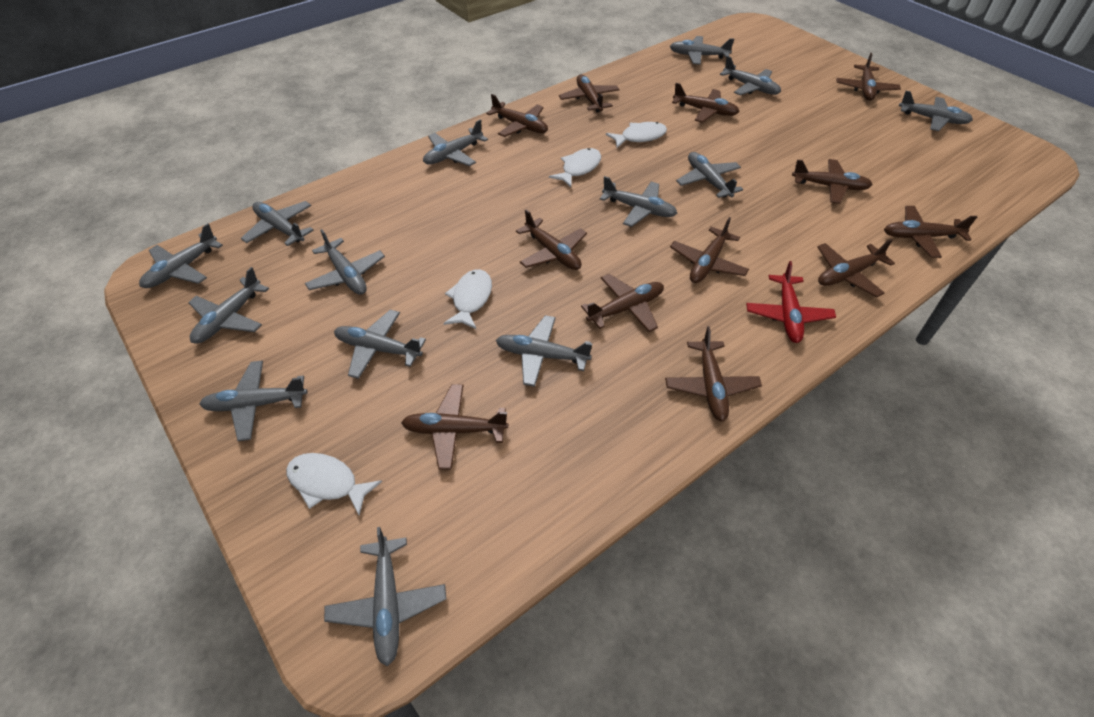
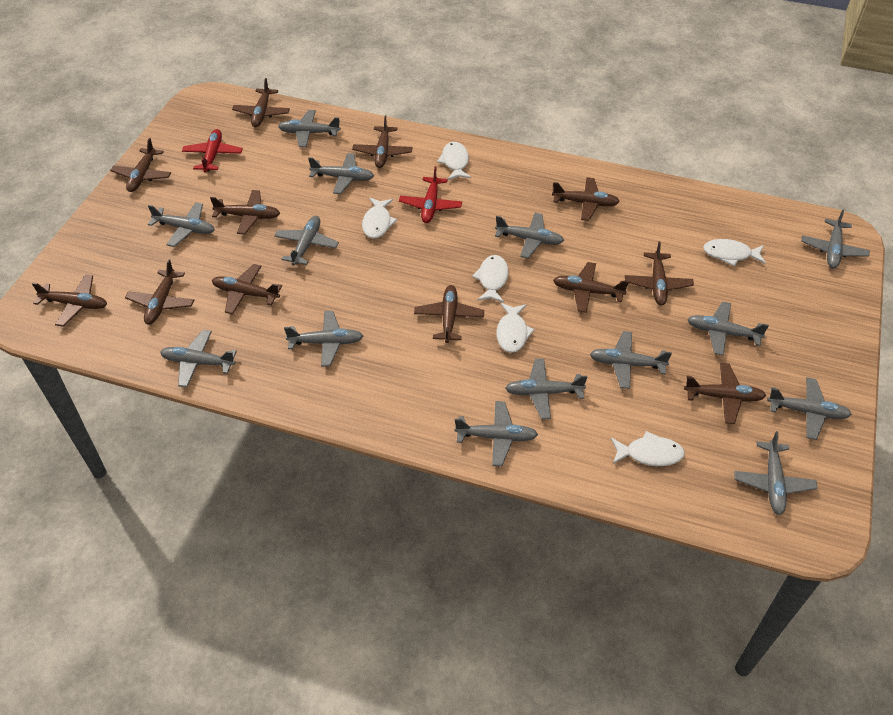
red plane: 1 -> 2
white fish: 4 -> 6

